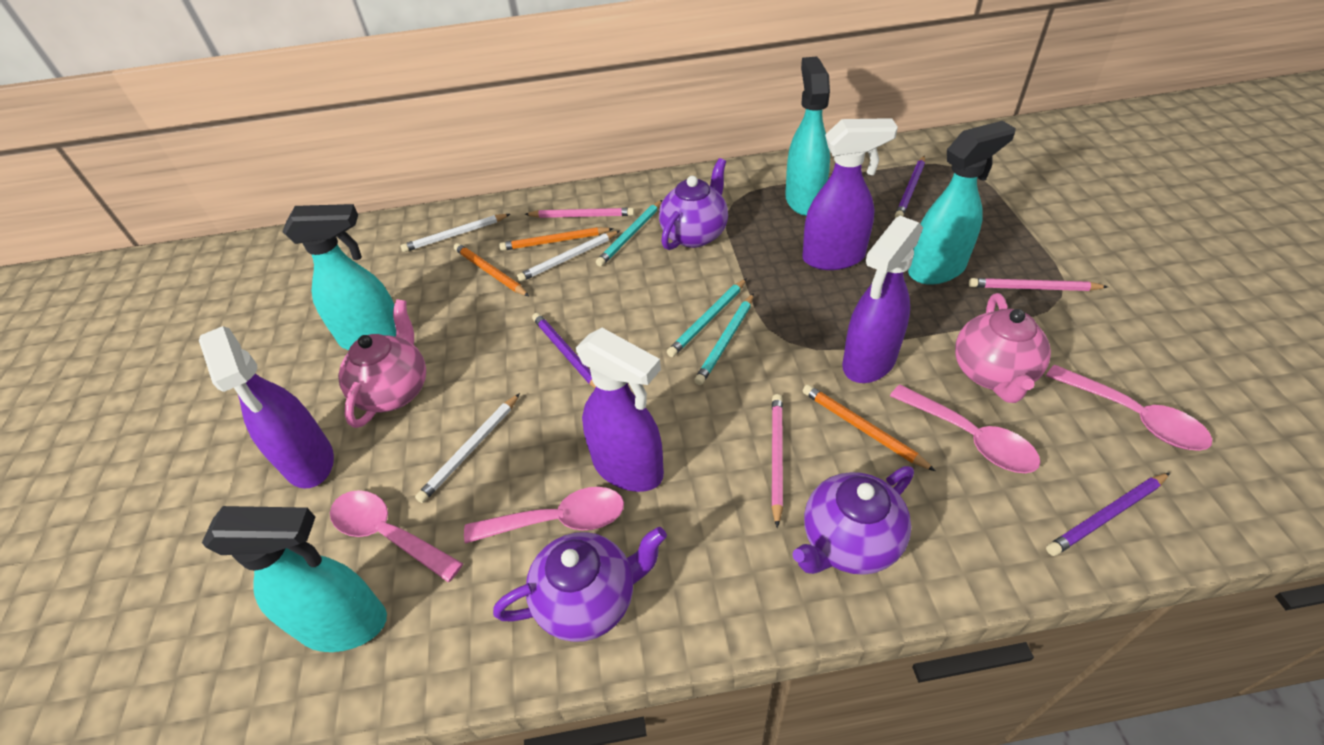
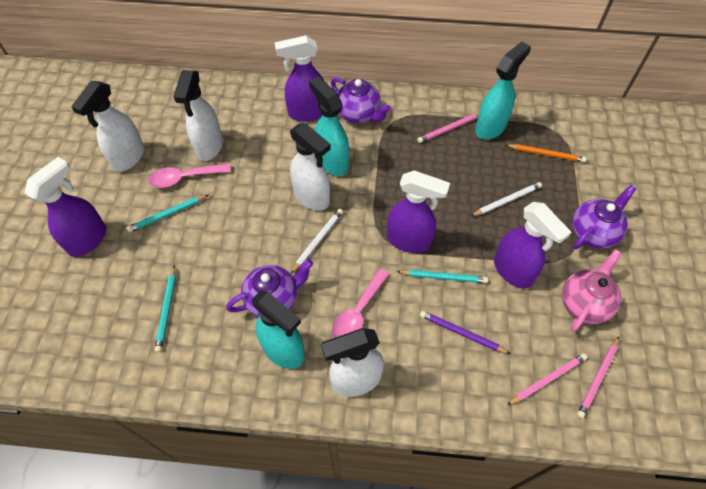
orange pencil: 3 -> 1
pink spoon: 4 -> 2
pink teapot: 2 -> 1
purple pencil: 3 -> 1
turquoise spray bottle: 4 -> 3
white pencil: 3 -> 2
white spray bottle: 0 -> 4

